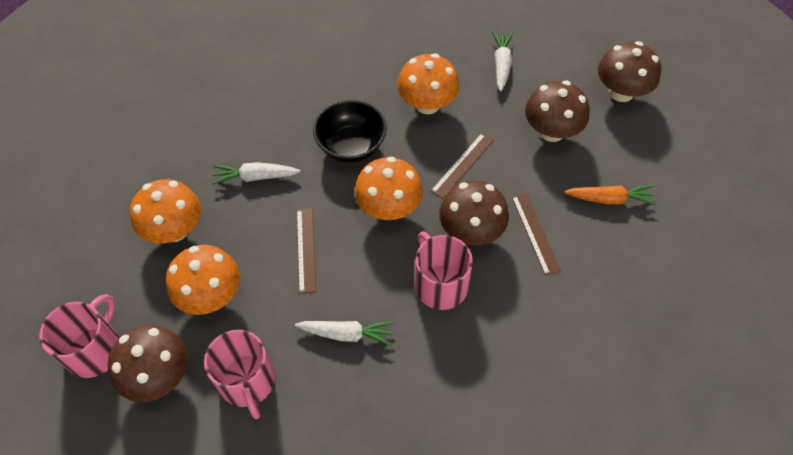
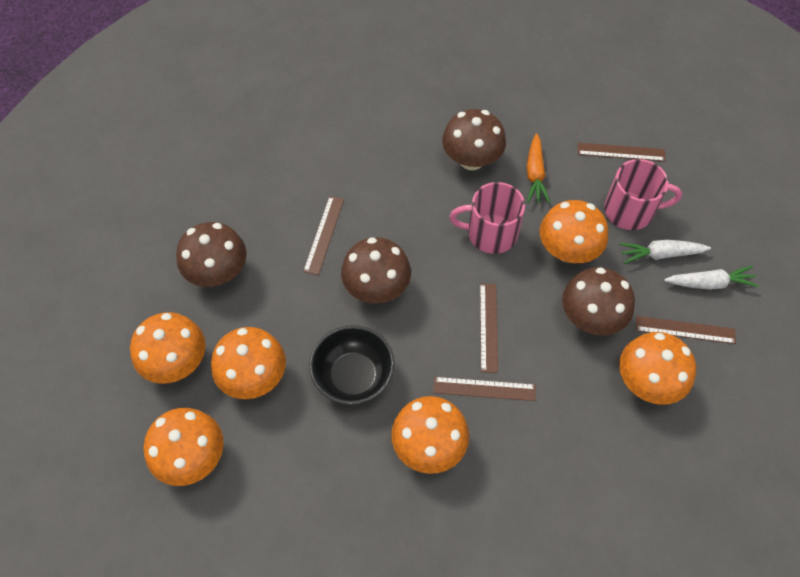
brown ruler: 3 -> 5
orange mushroom: 4 -> 6
pink mug: 3 -> 2
white carrot: 3 -> 2

